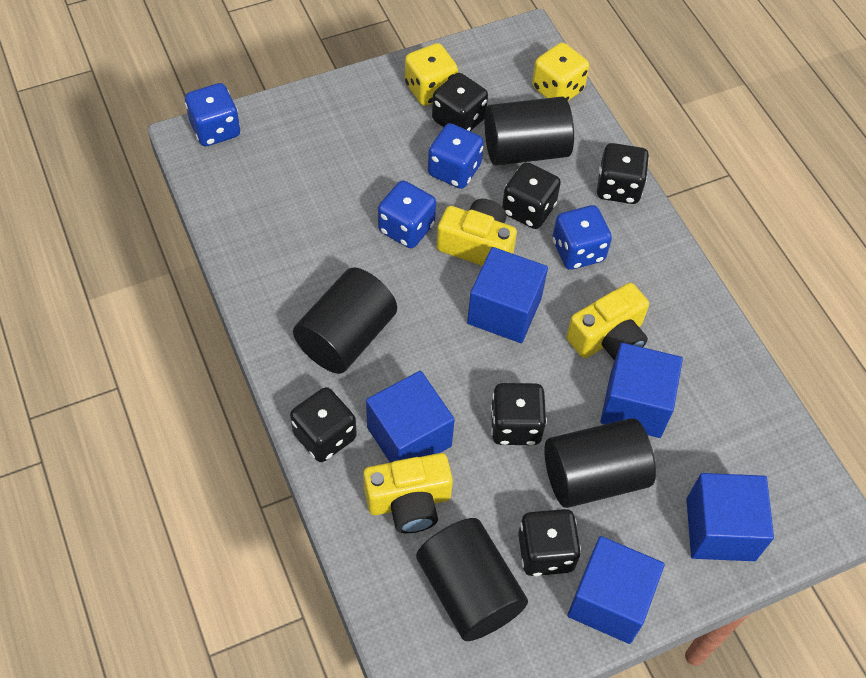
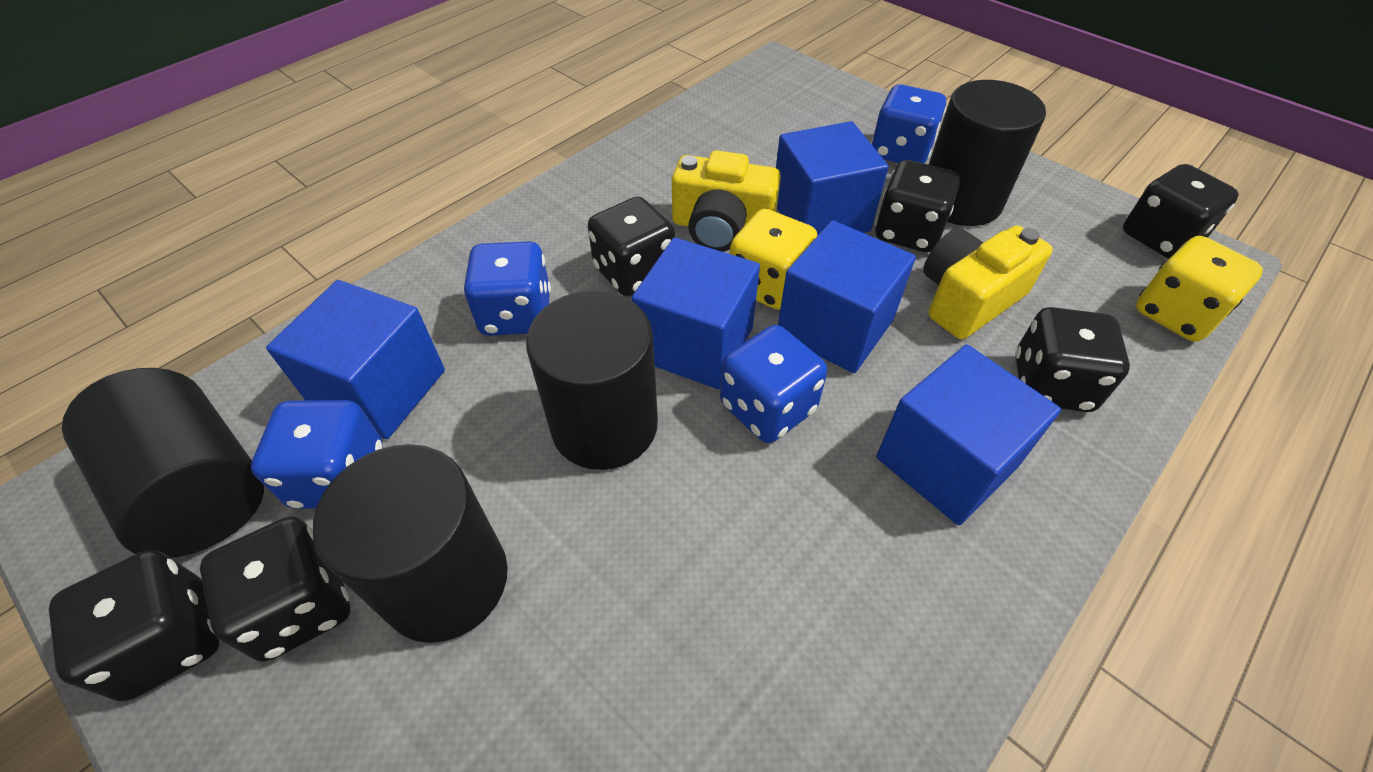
yellow camera: 3 -> 2

